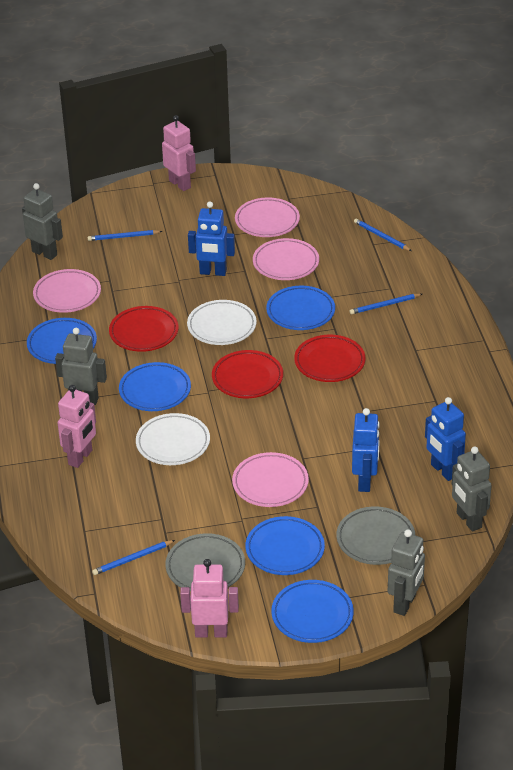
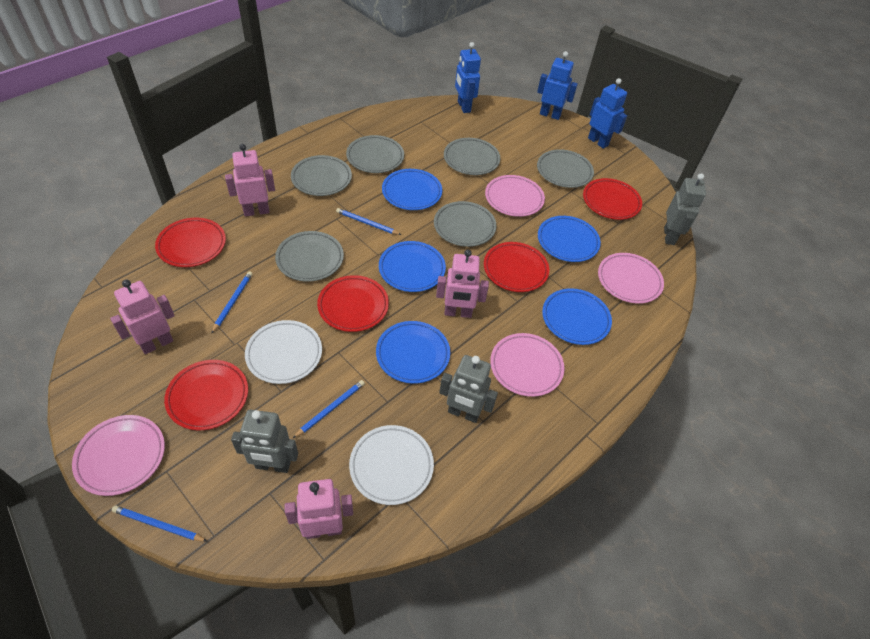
grey plate: 2 -> 6
grey robot: 4 -> 3
pink robot: 3 -> 4
red plate: 3 -> 5

